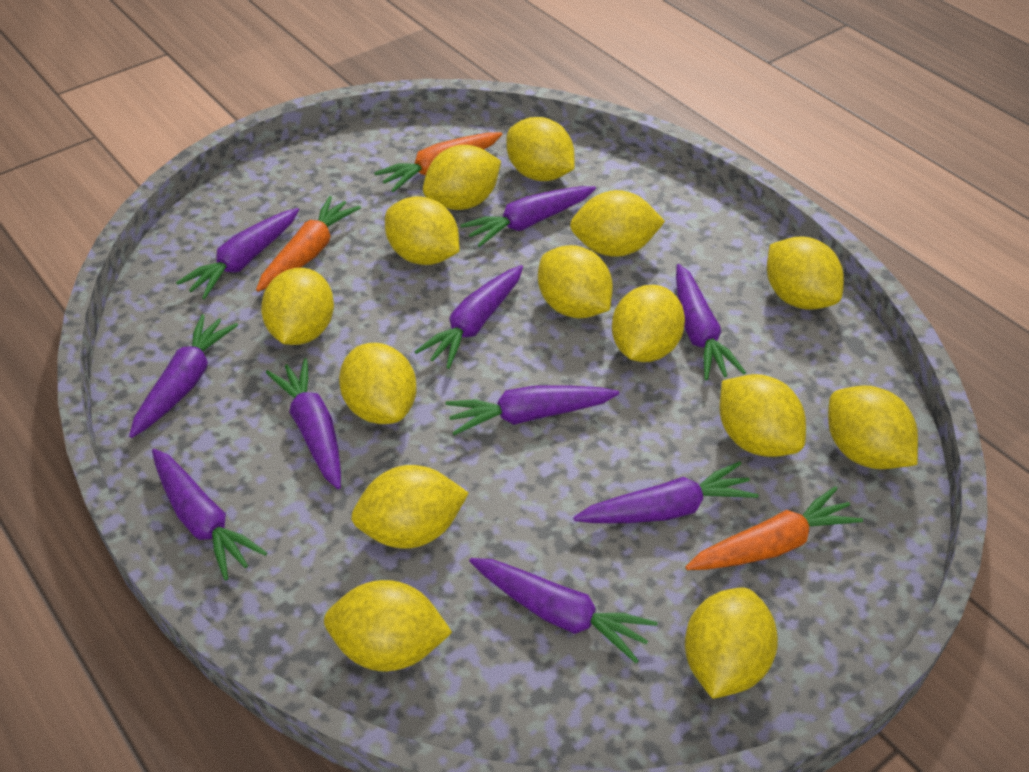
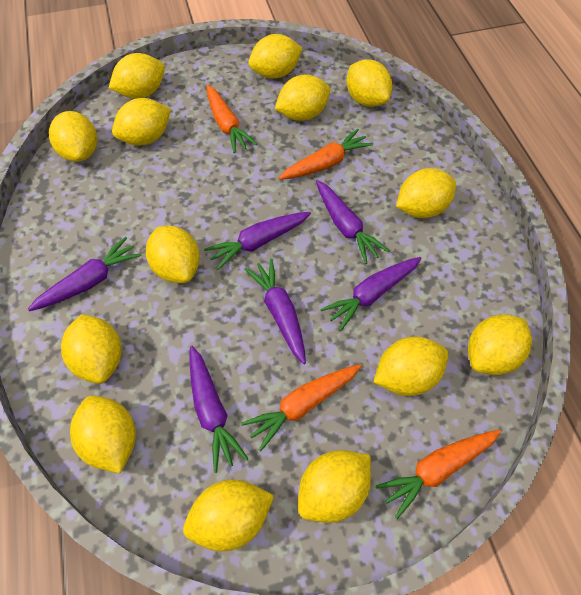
orange carrot: 3 -> 4
purple carrot: 10 -> 6

